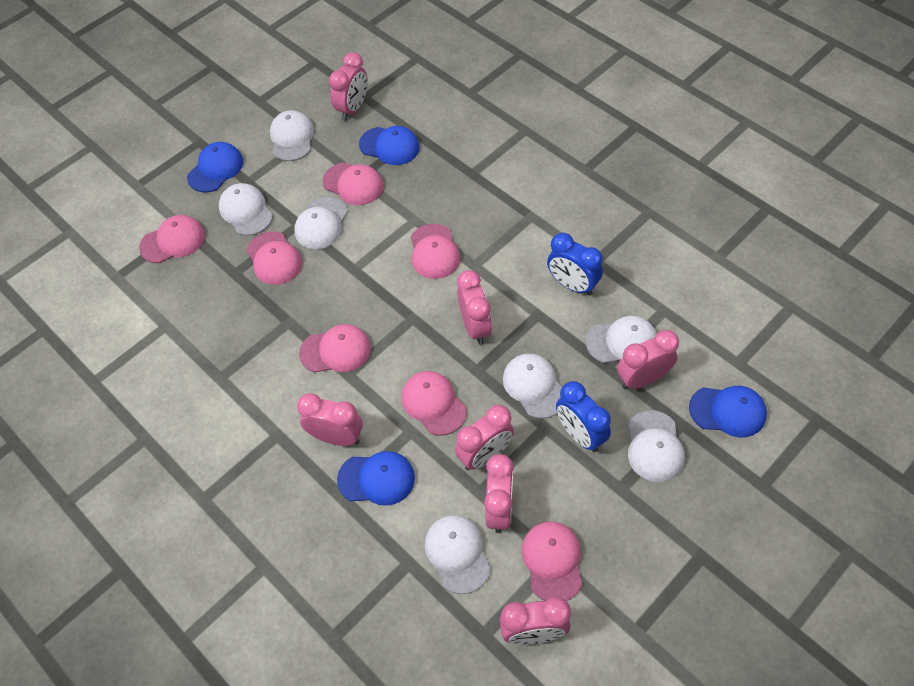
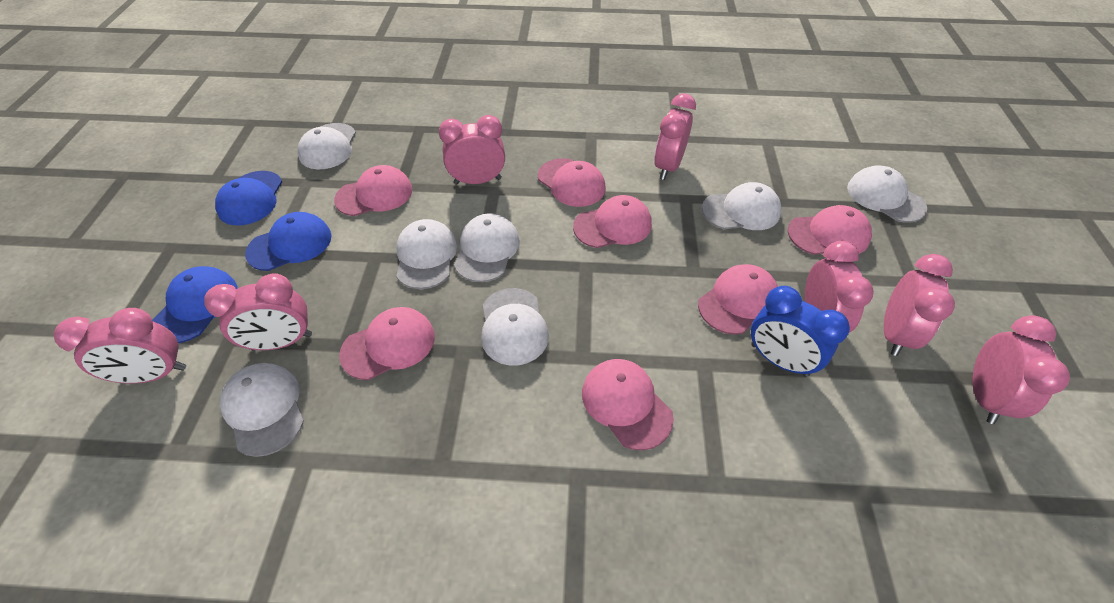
blue cap: 4 -> 3
blue clock: 2 -> 1

